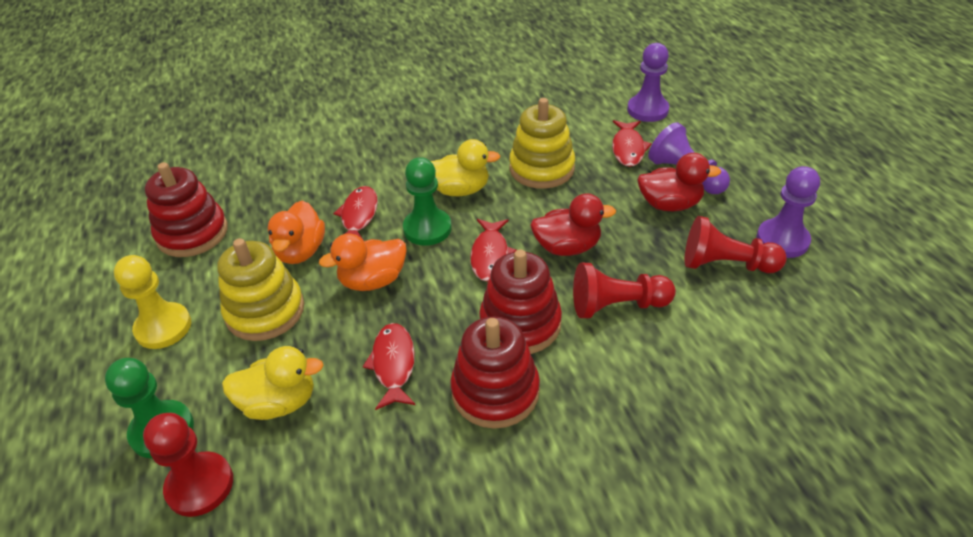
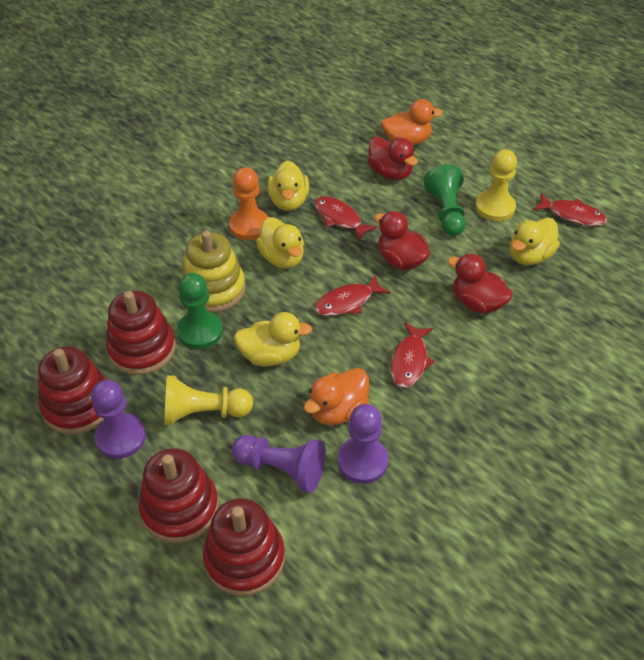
orange pawn: 0 -> 1
red duck: 2 -> 3
red pawn: 3 -> 0
red stacking toy: 3 -> 4
yellow duck: 2 -> 4
yellow pawn: 1 -> 2
yellow stacking toy: 2 -> 1

